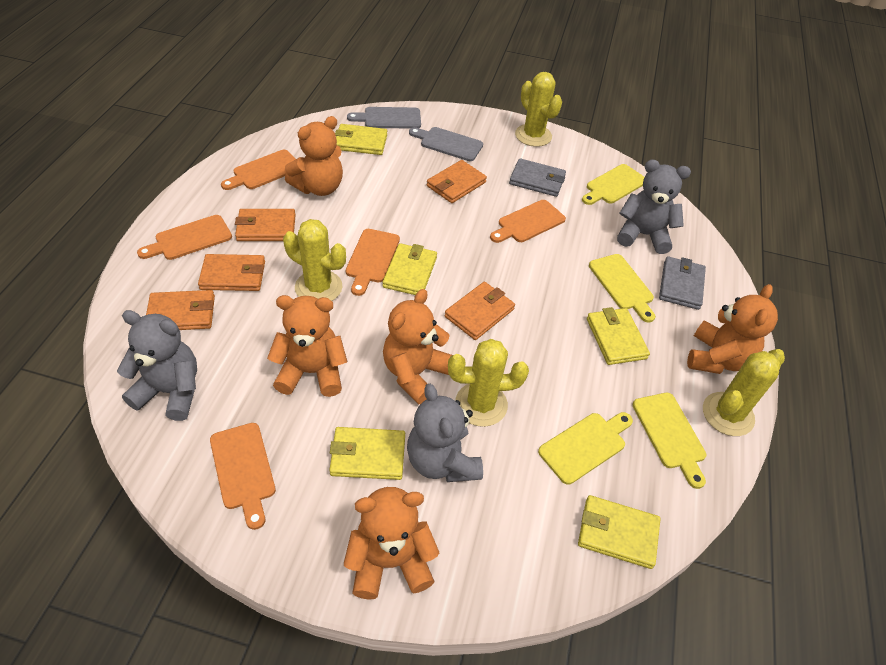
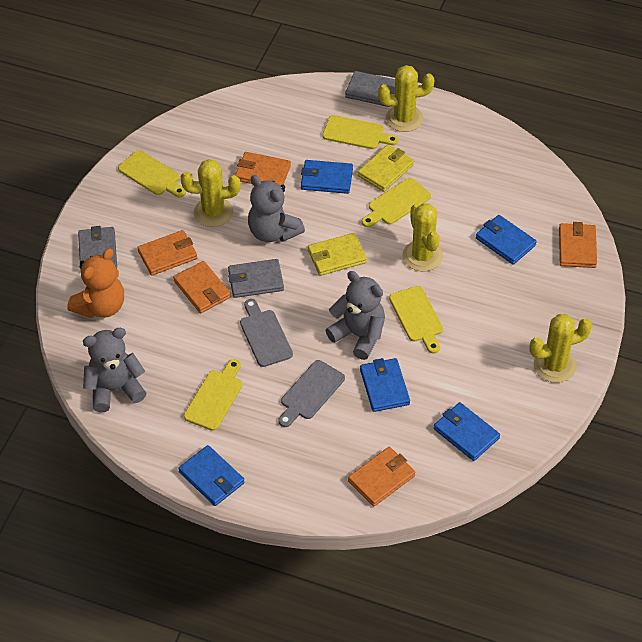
blue wallet: 0 -> 5
grey wallet: 2 -> 3
orange cutting board: 5 -> 0
orange teddy bear: 5 -> 1
yellow cutting board: 4 -> 5
yellow wallet: 5 -> 2

